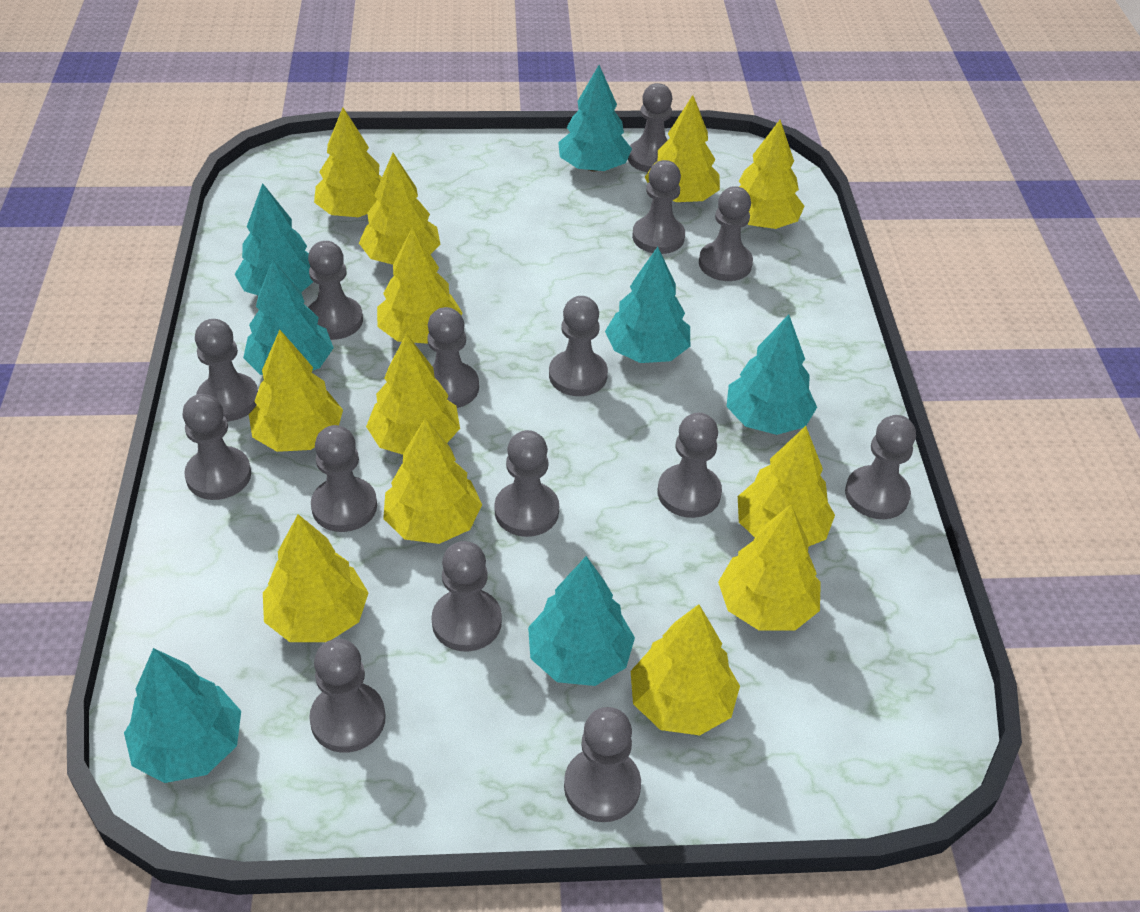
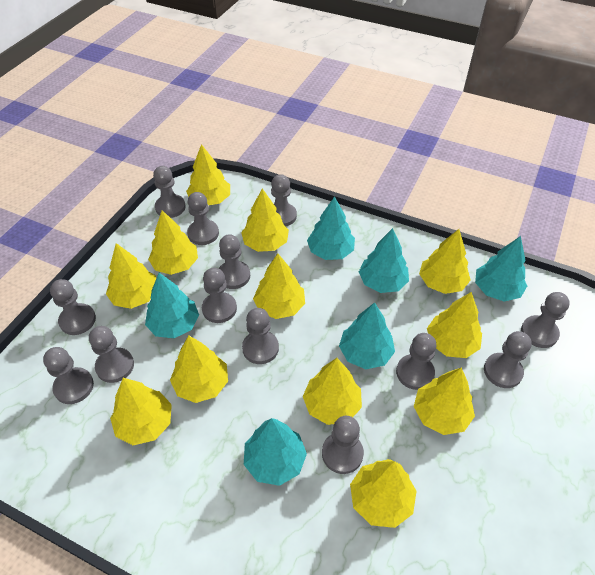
grey pawn: 15 -> 13
turquoise tree: 7 -> 6

